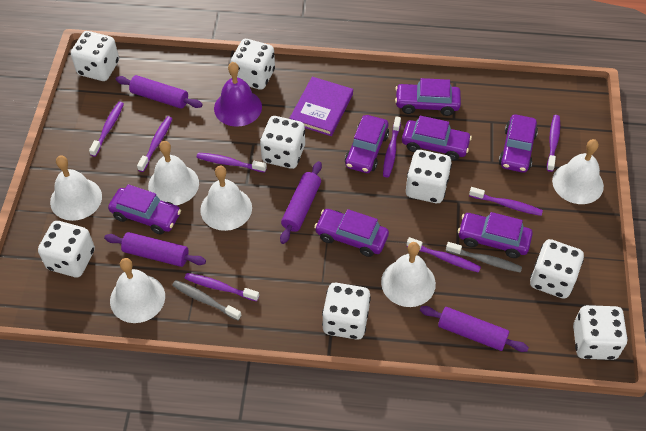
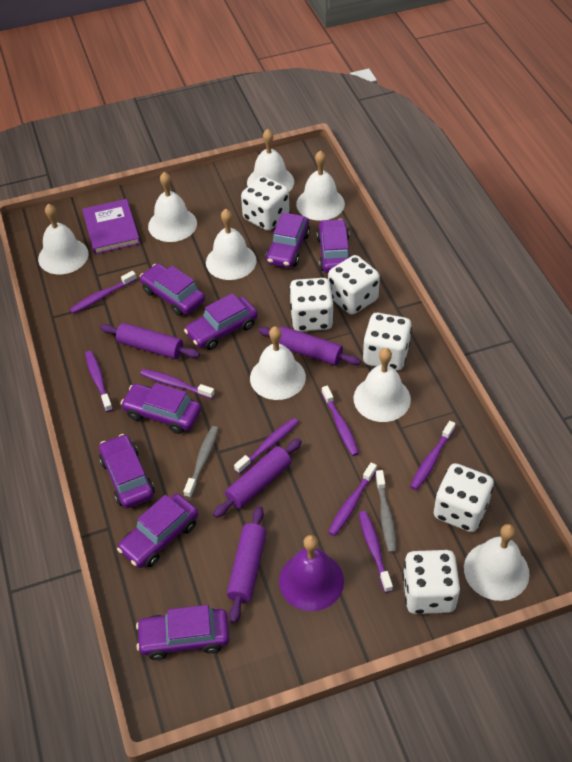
purple car: 7 -> 8
white bell: 6 -> 8
white dice: 8 -> 6

